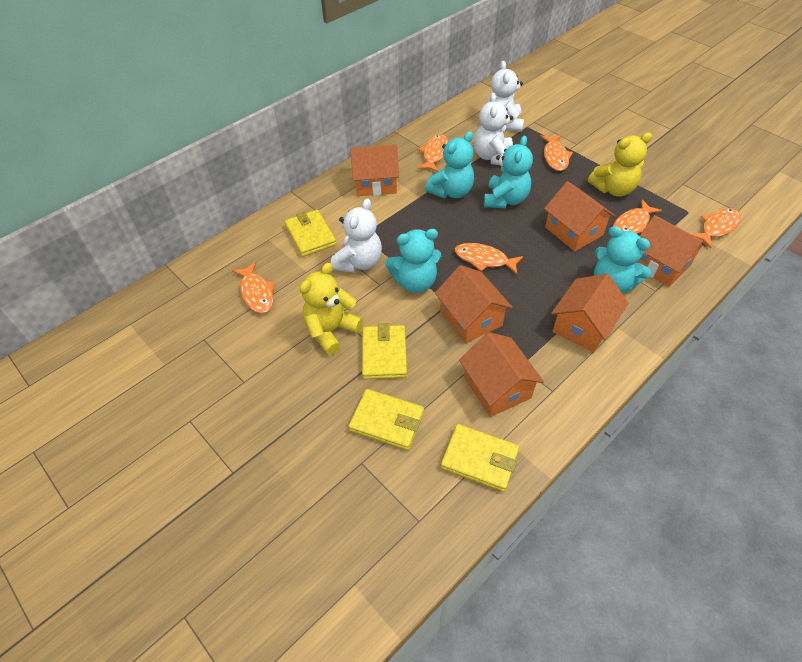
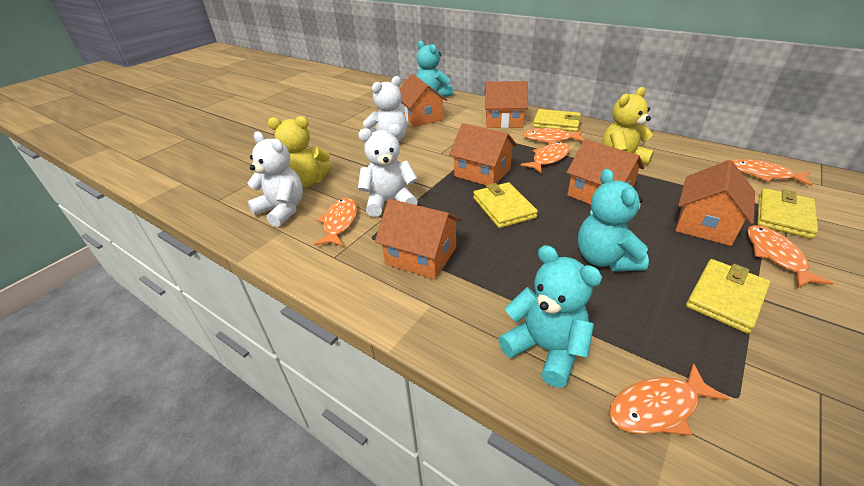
turquoise teddy bear: 4 -> 3

